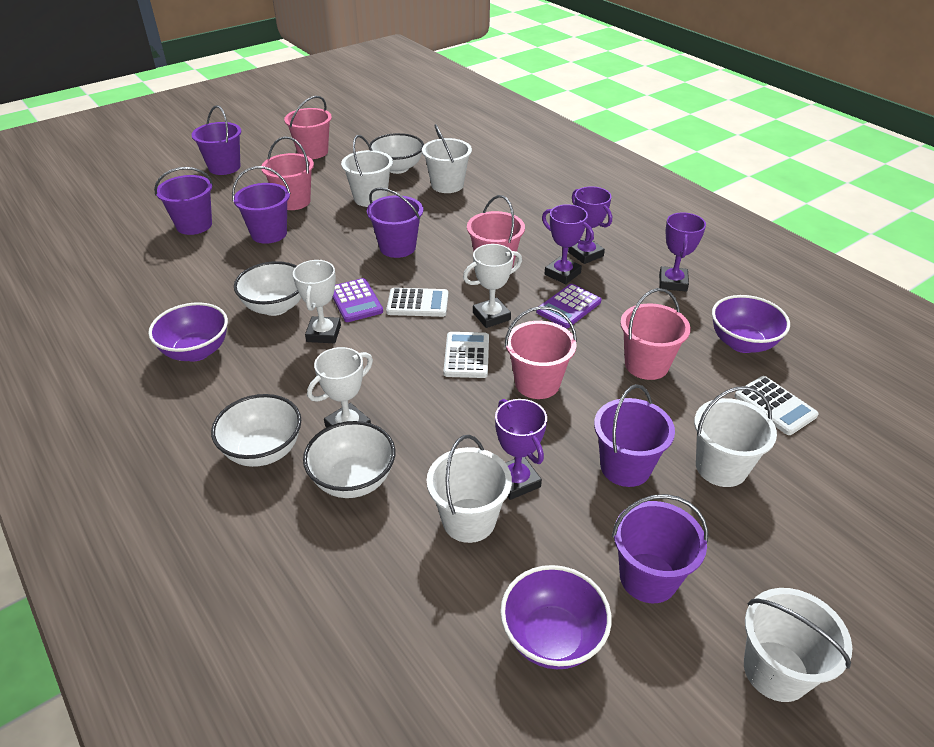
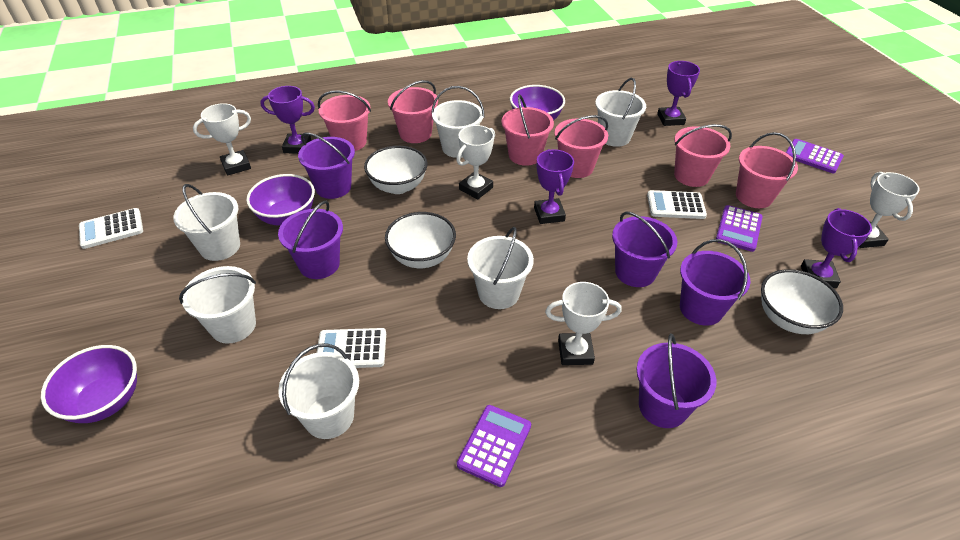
pink bucket: 5 -> 6
purple bucket: 6 -> 5
purple calculator: 2 -> 3
white bowl: 4 -> 3
white bucket: 5 -> 6
white trophy: 3 -> 4

